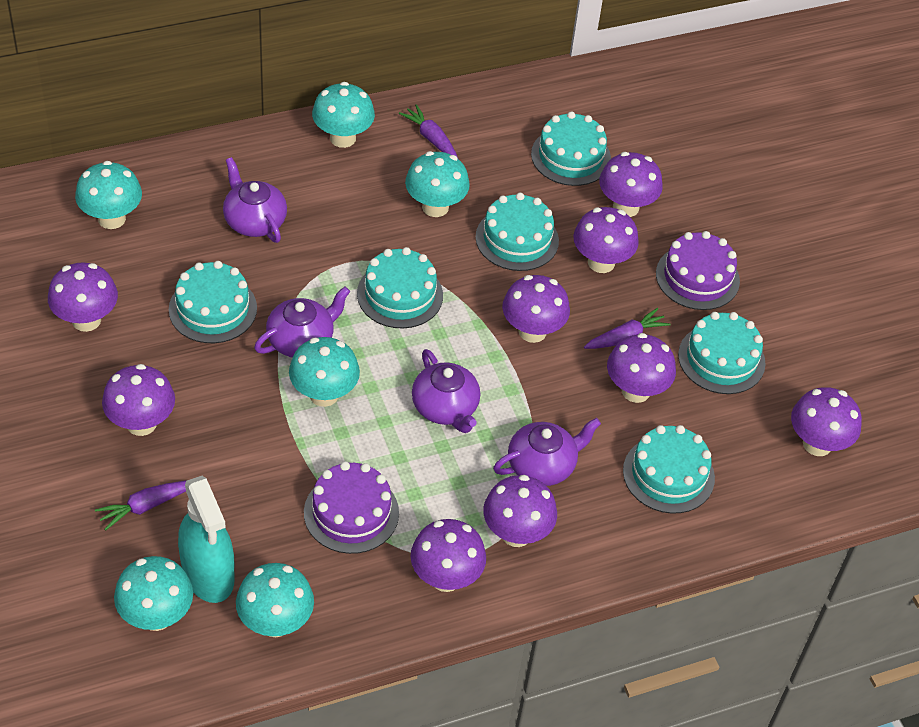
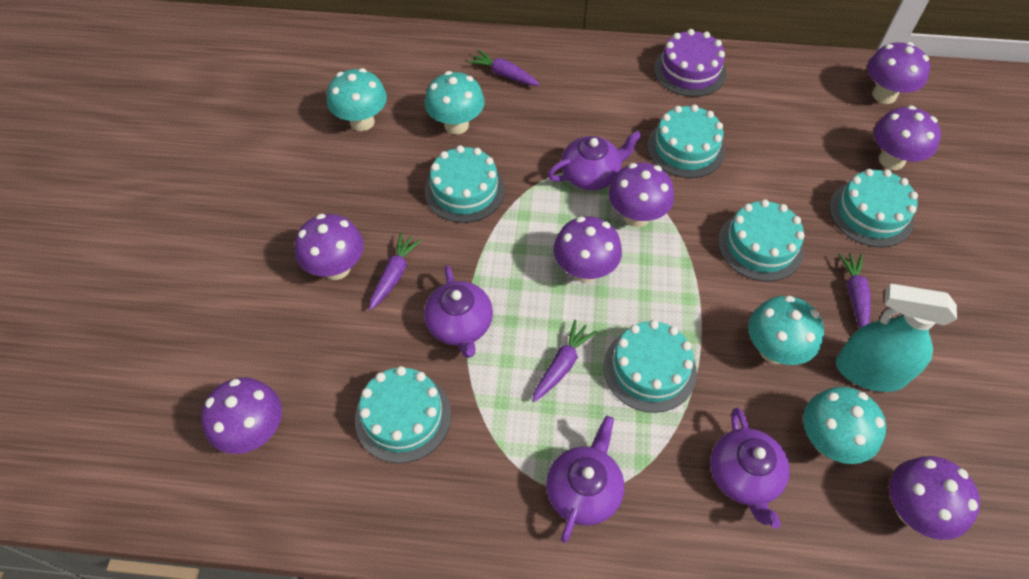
purple cake: 2 -> 1
purple carrot: 3 -> 4
purple mushroom: 9 -> 7
turquoise mushroom: 6 -> 4

